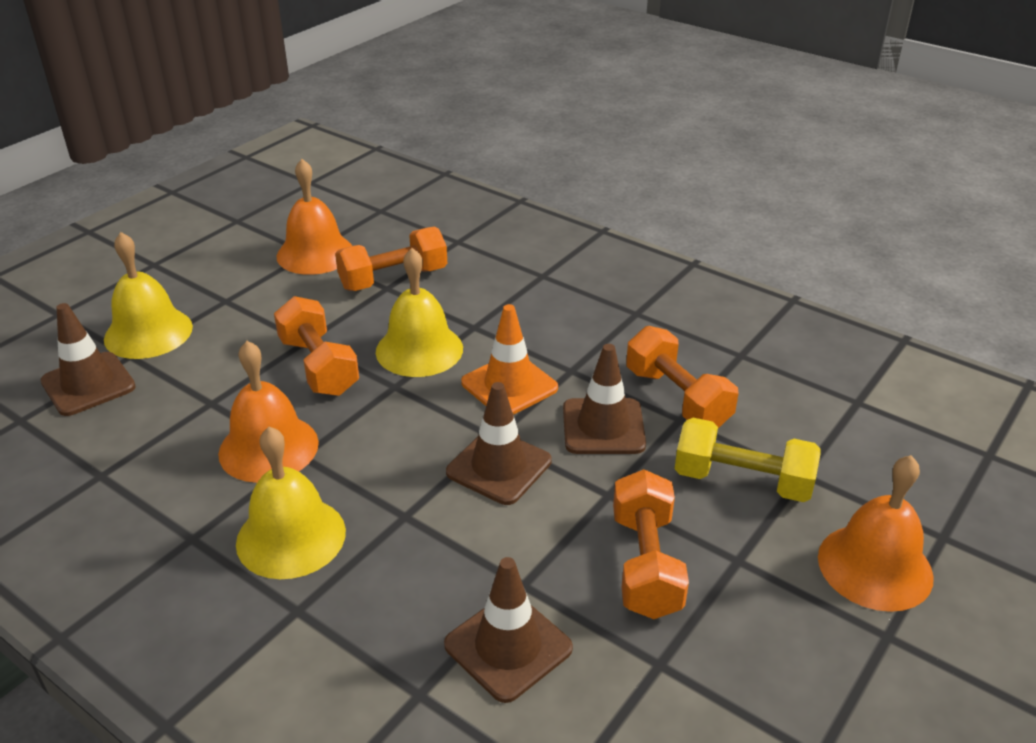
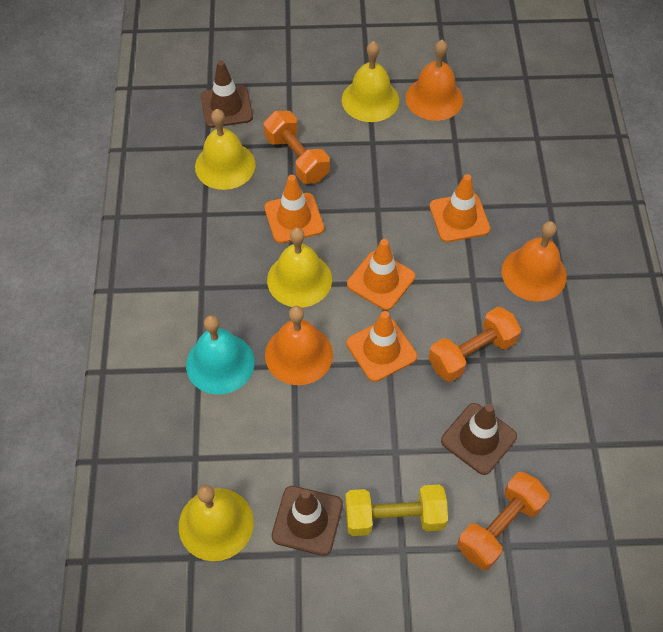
brown traffic cone: 4 -> 3
orange dumbbell: 4 -> 3
orange traffic cone: 1 -> 4
turquoise bell: 0 -> 1
yellow bell: 3 -> 4

